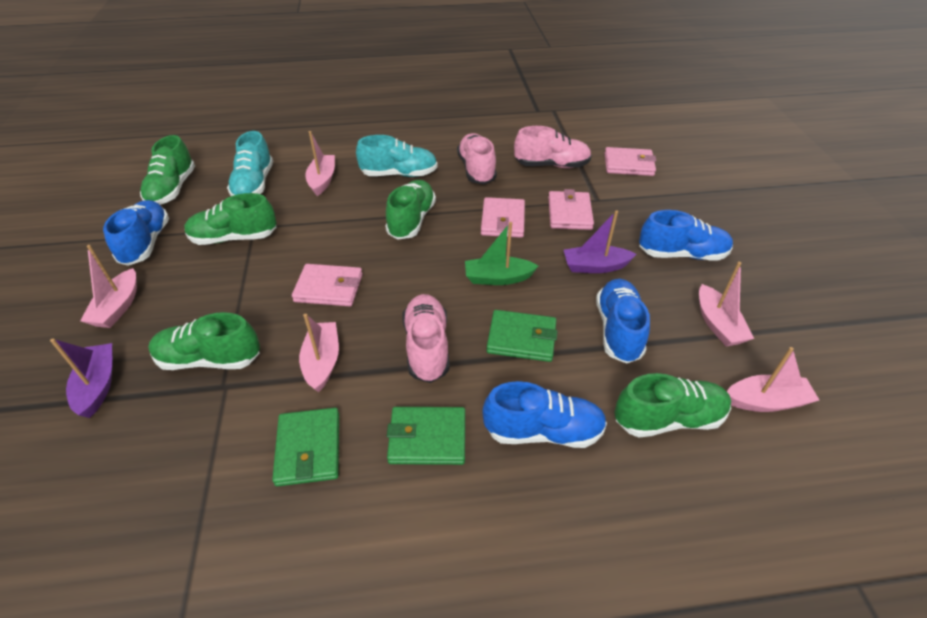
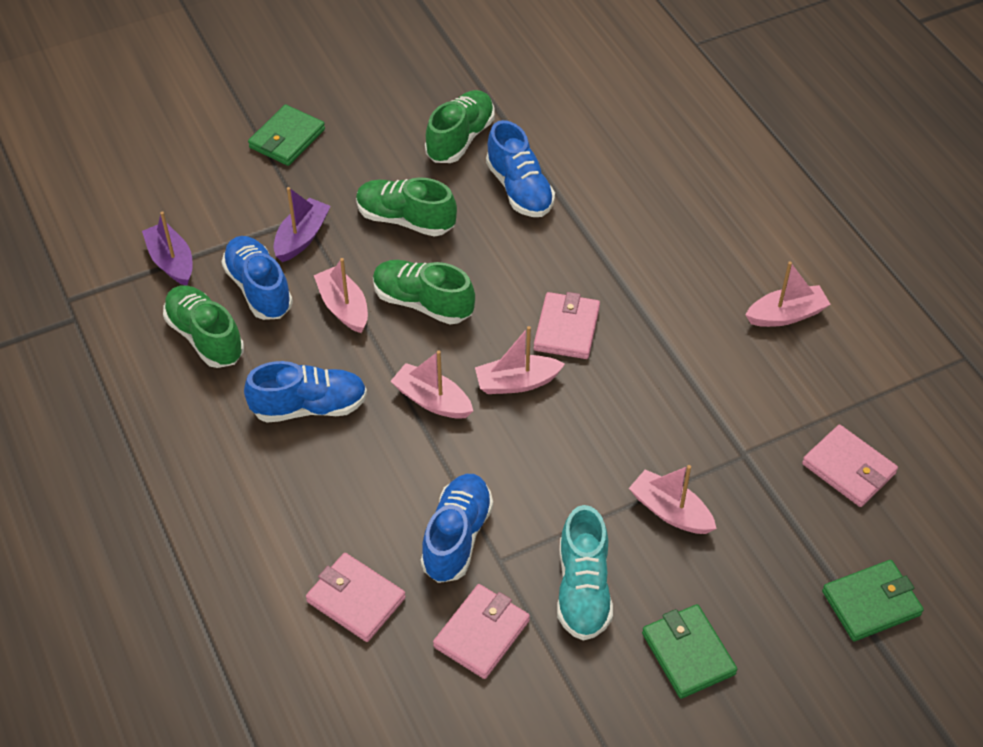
green boat: 1 -> 0
green shoe: 5 -> 4
pink shoe: 3 -> 0
turquoise shoe: 2 -> 1

